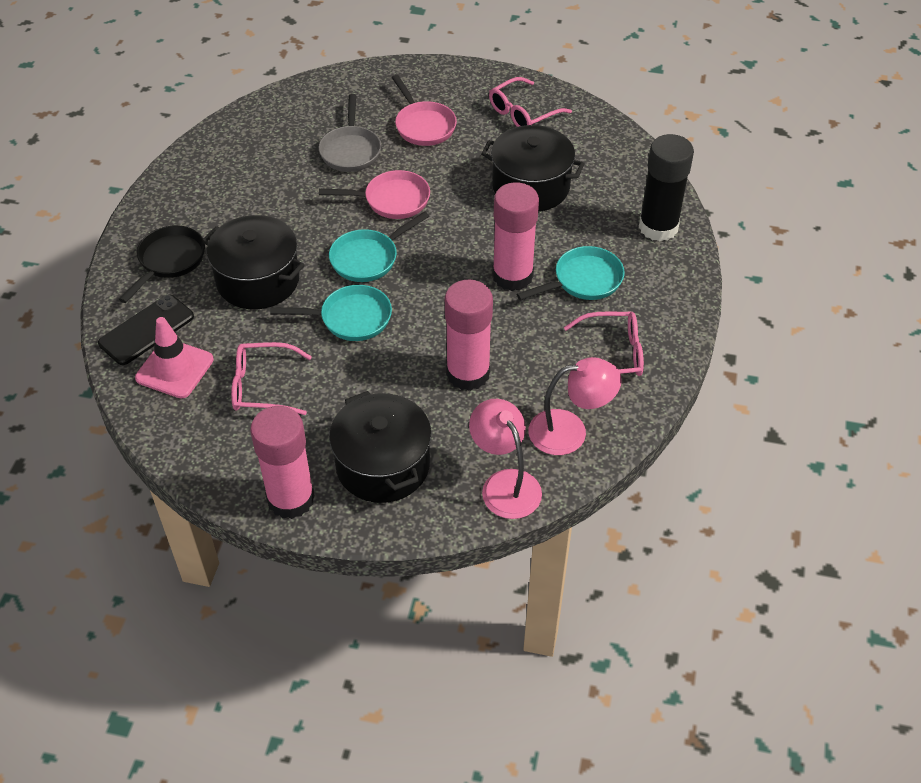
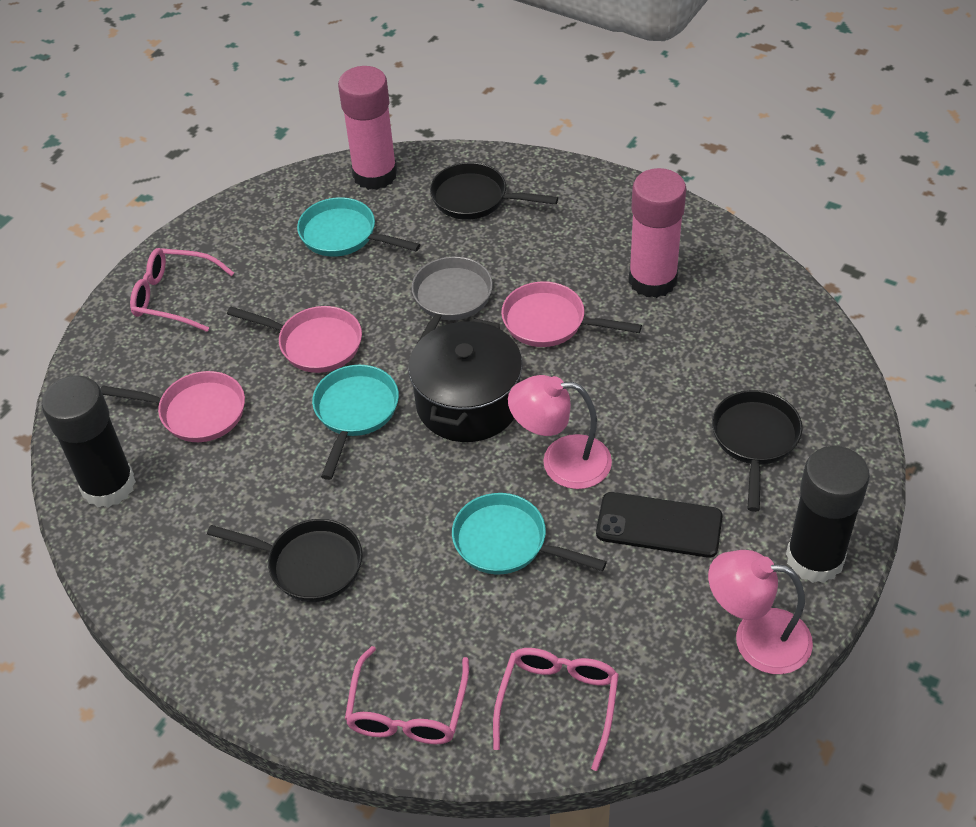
black glue stick: 1 -> 2
black pan: 1 -> 3
black pot: 3 -> 1
pink glue stick: 3 -> 2
pink pan: 2 -> 3
pink traffic cone: 1 -> 0

